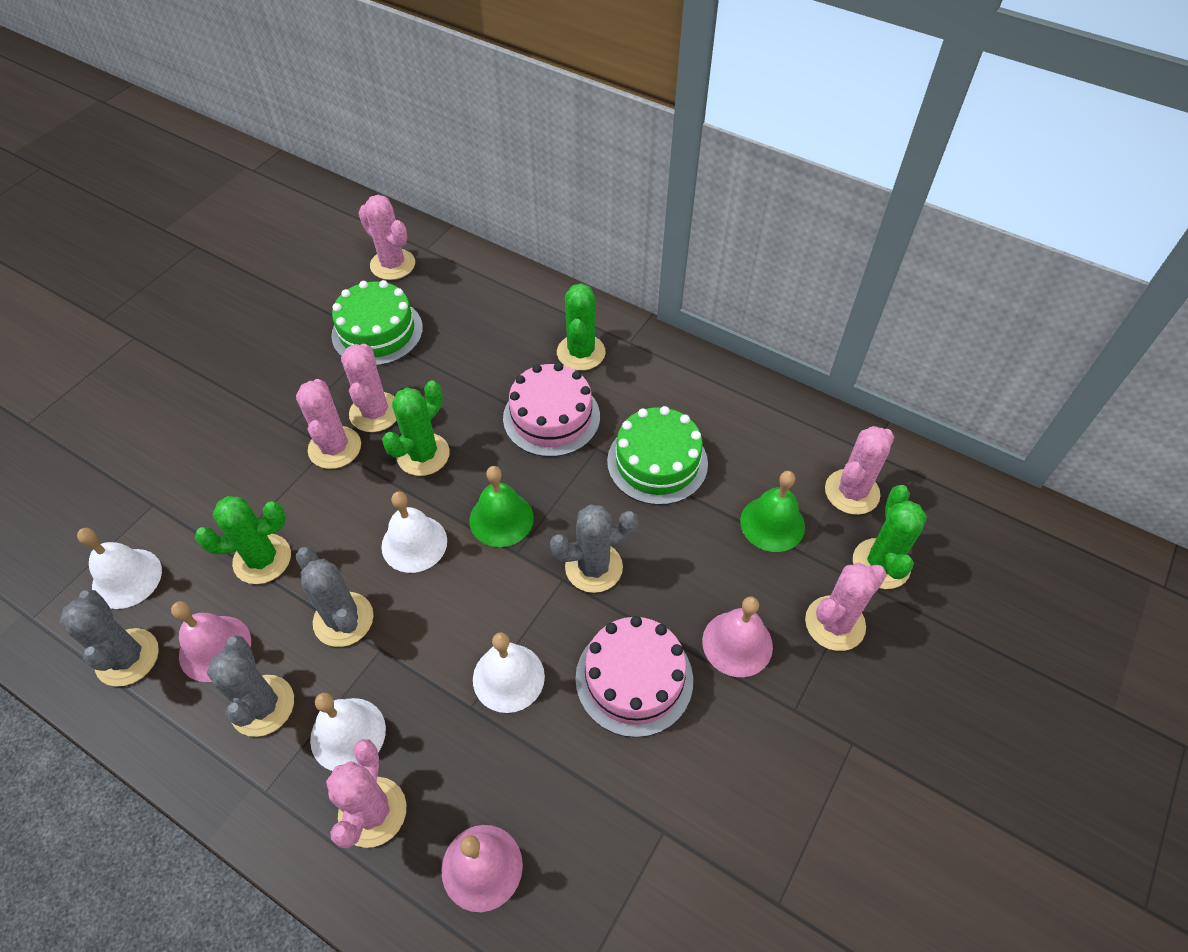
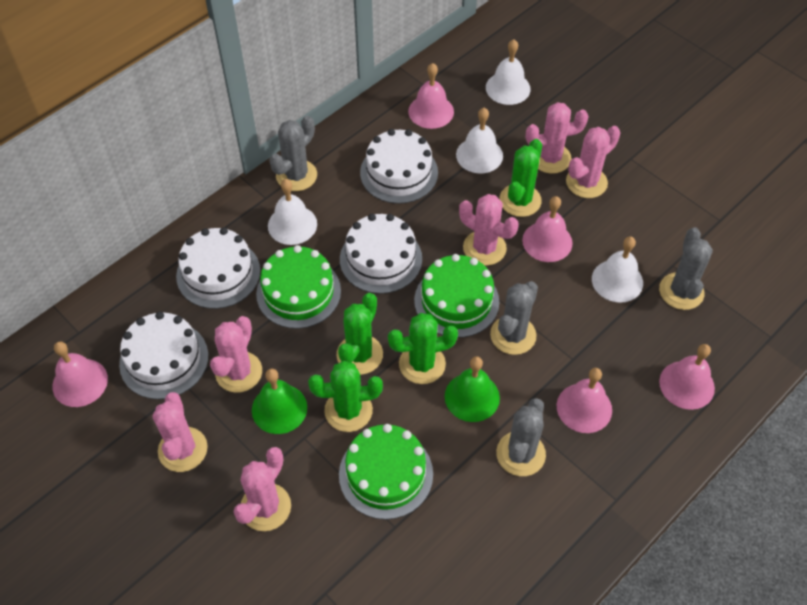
green cake: 2 -> 3
pink bell: 3 -> 5
pink cake: 2 -> 0
white cake: 0 -> 4

